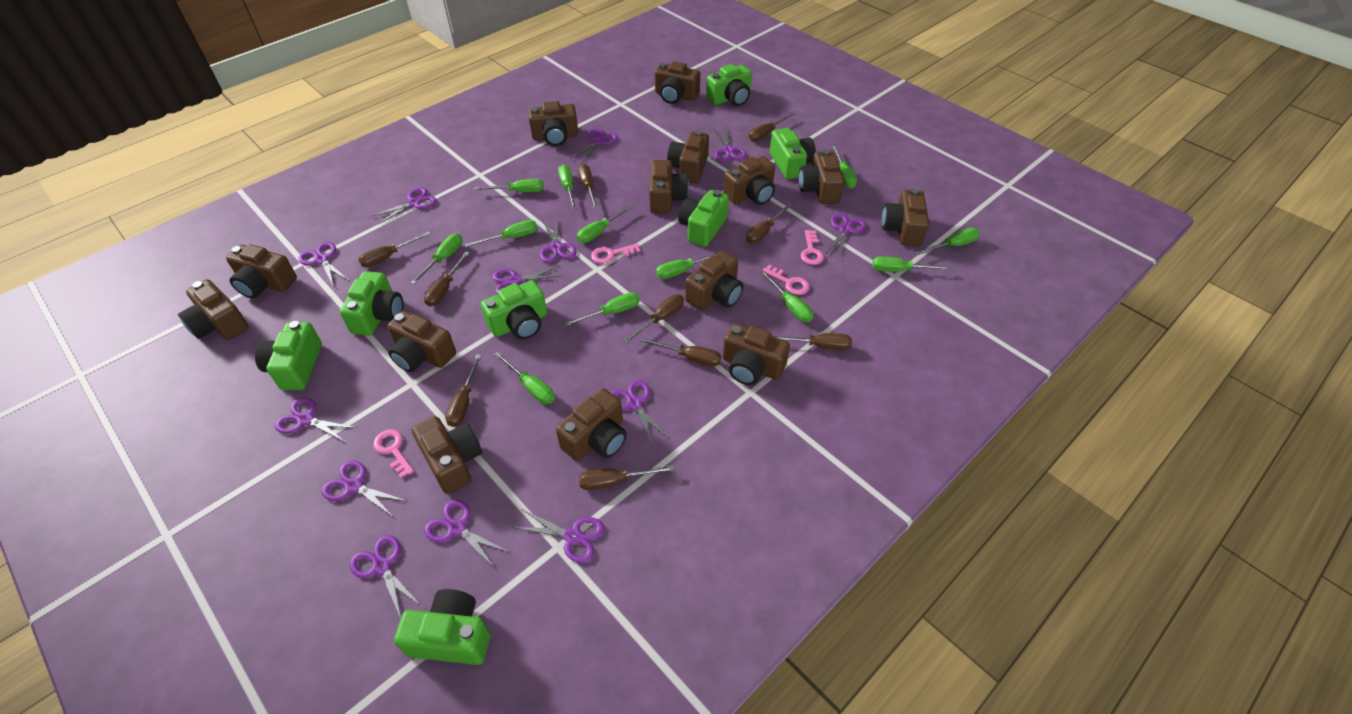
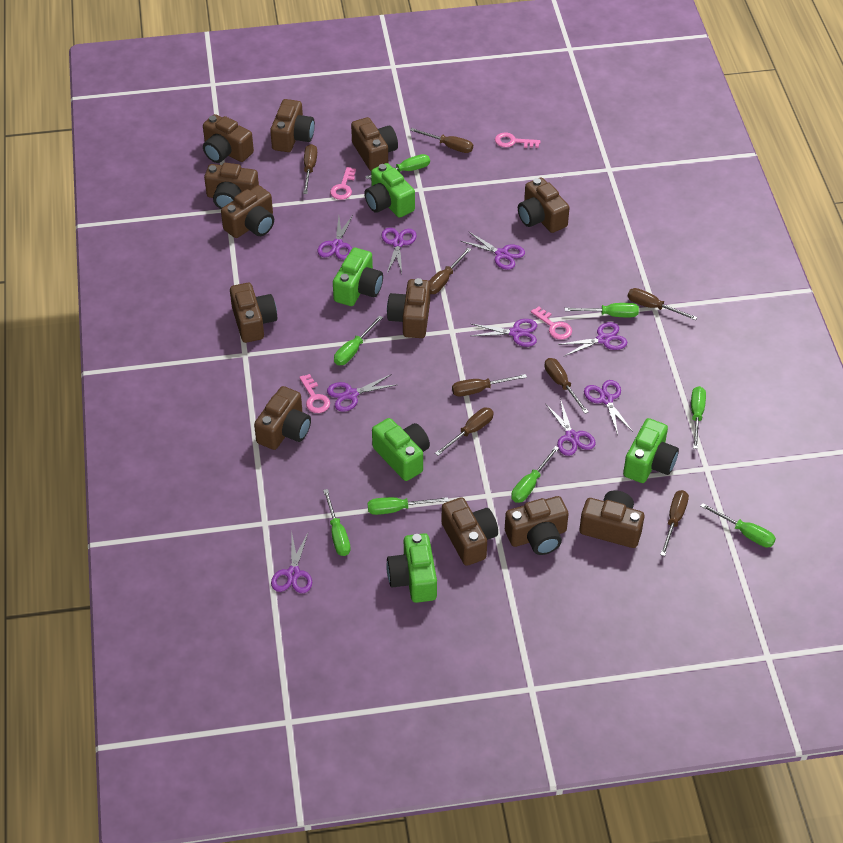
brown camera: 14 -> 12
brown screwdriver: 10 -> 8
green camera: 7 -> 5
green screwdriver: 12 -> 8
purple scissors: 13 -> 9

